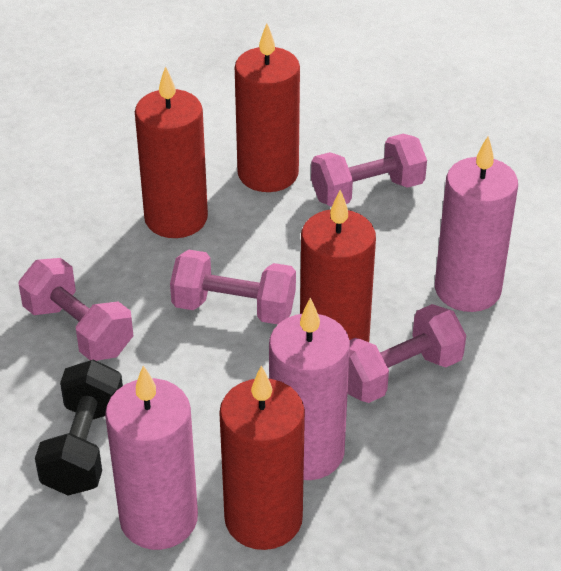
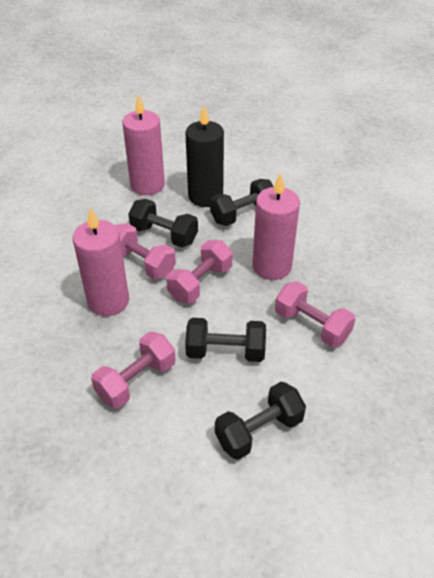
black candle: 0 -> 1
black dumbbell: 1 -> 4
red candle: 4 -> 0

